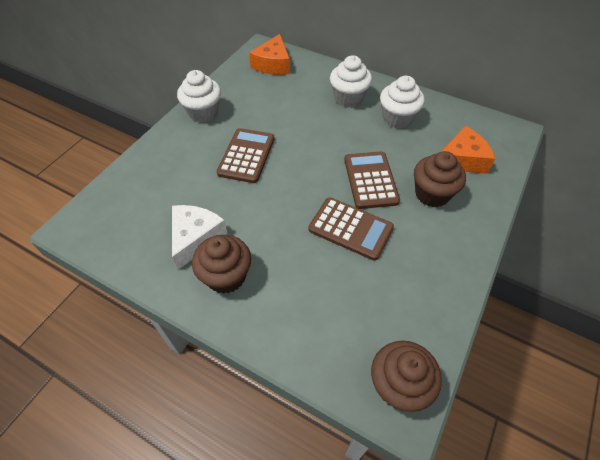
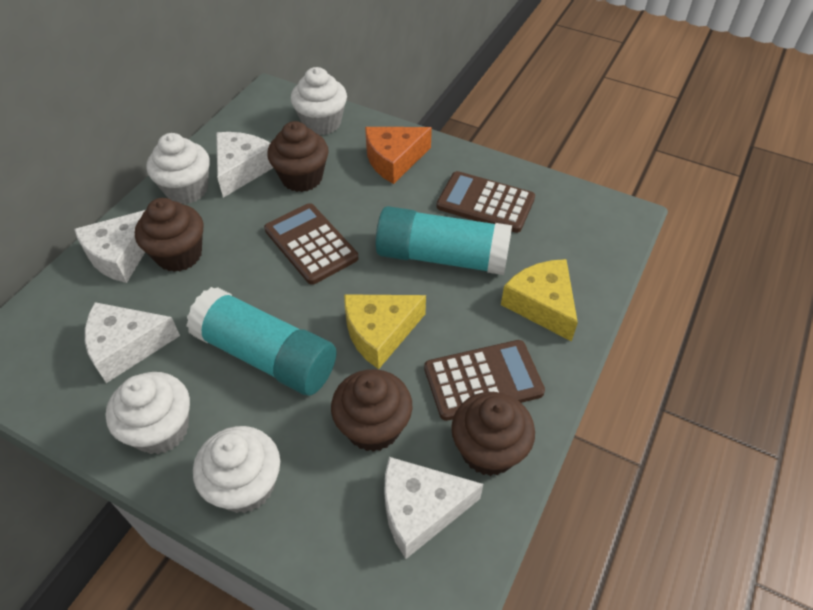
brown cupcake: 3 -> 4
orange cheese: 2 -> 1
turquoise glue stick: 0 -> 2
white cheese: 1 -> 4
white cupcake: 3 -> 4
yellow cheese: 0 -> 2

